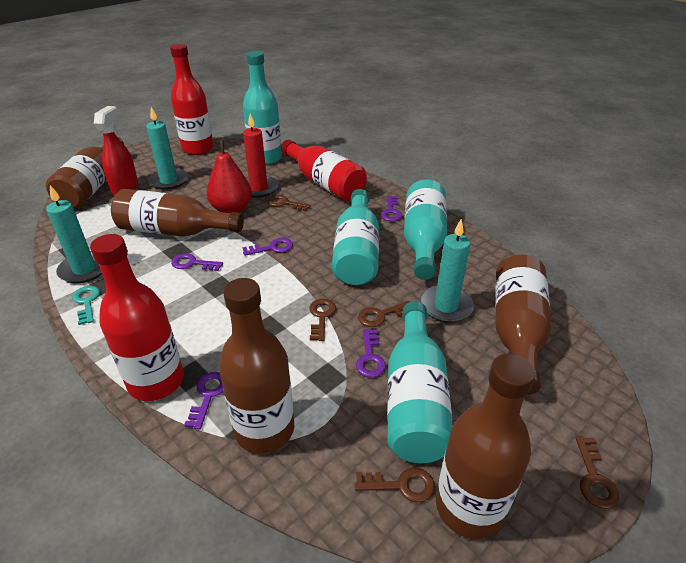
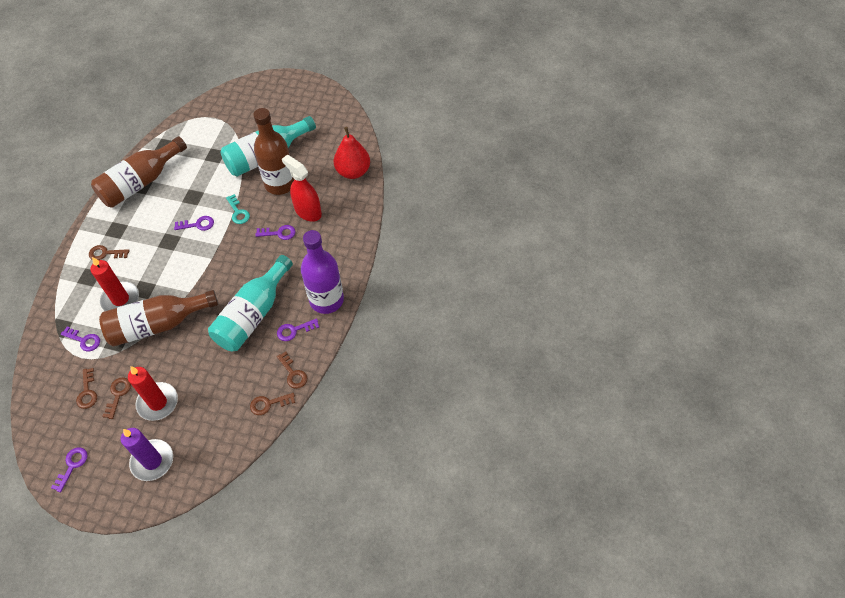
brown bottle: 5 -> 3
purple bottle: 0 -> 1
purple candle: 0 -> 1
red bottle: 3 -> 0
red candle: 1 -> 2
turquoise bottle: 4 -> 2
turquoise candle: 3 -> 0

